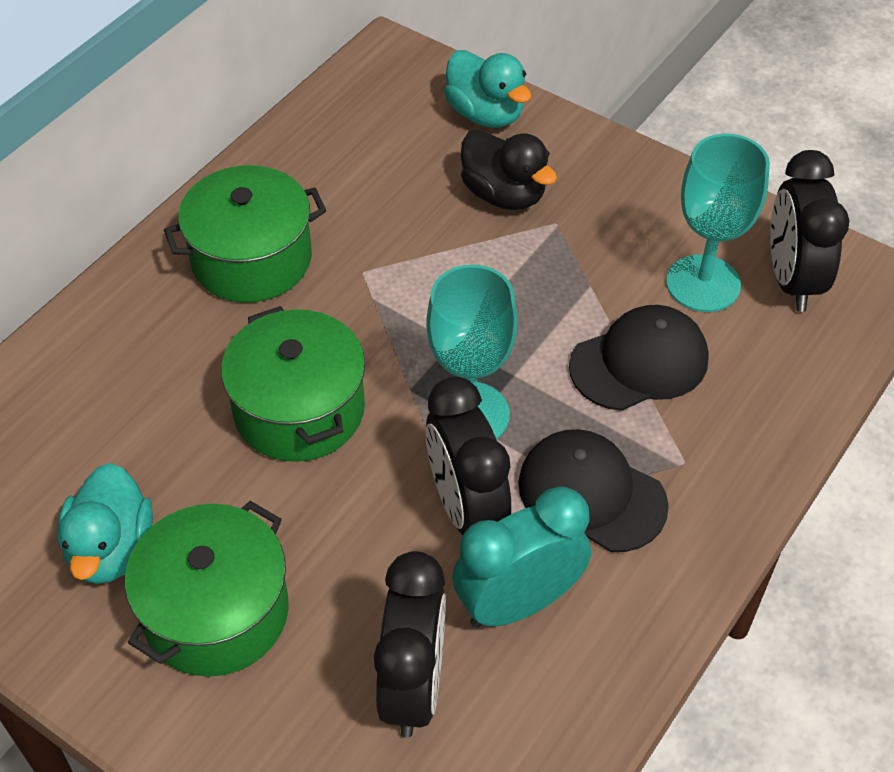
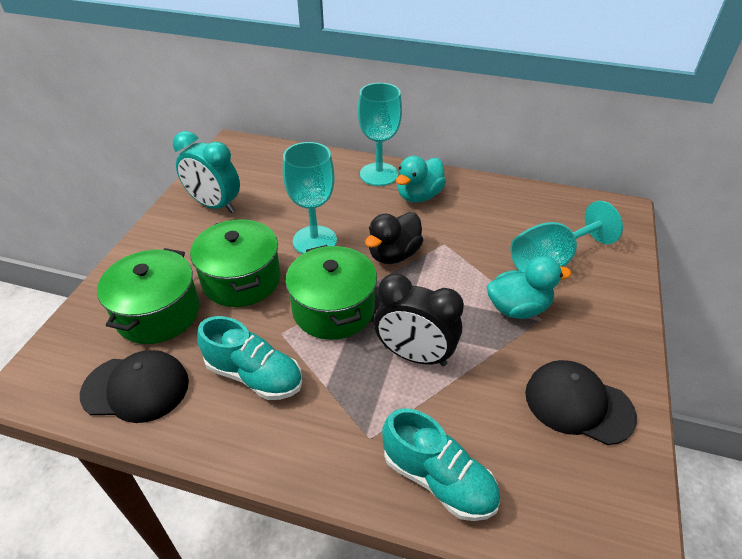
black clock: 3 -> 1
turquoise goblet: 2 -> 3
turquoise shoe: 0 -> 2

